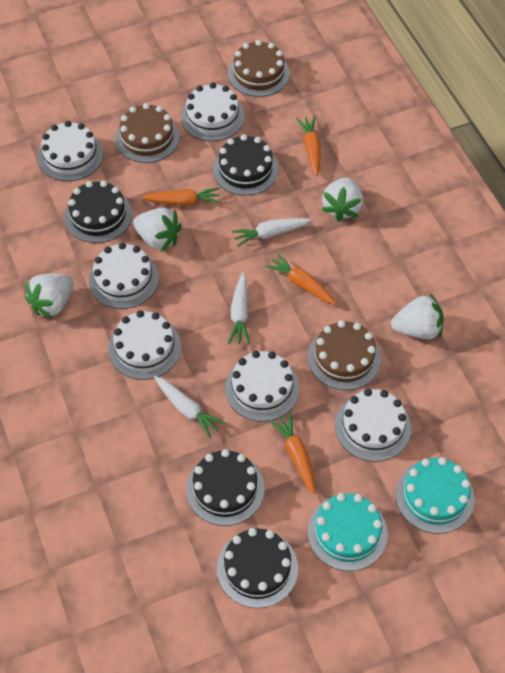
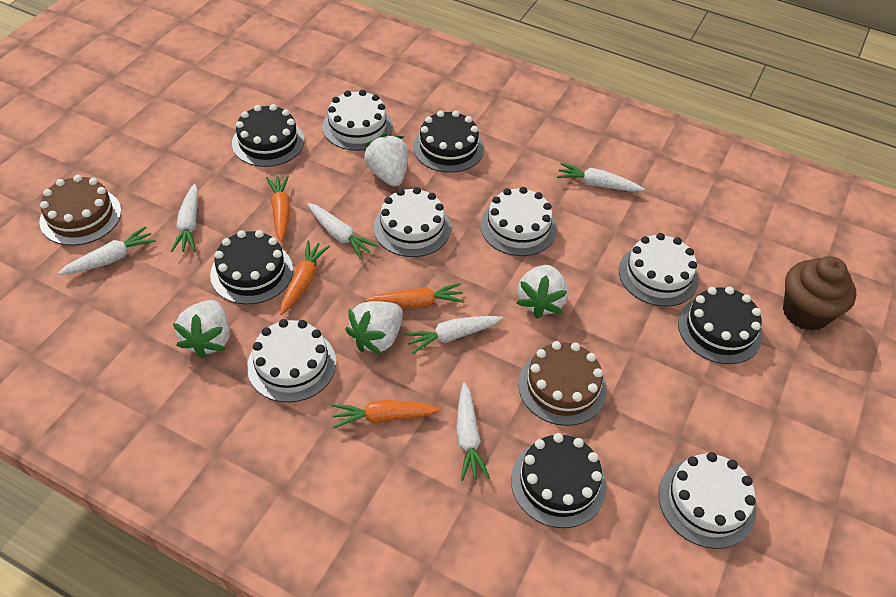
black cake: 4 -> 5
brown cake: 3 -> 2
brown cupcake: 0 -> 1
turquoise cake: 2 -> 0
white carrot: 3 -> 6

